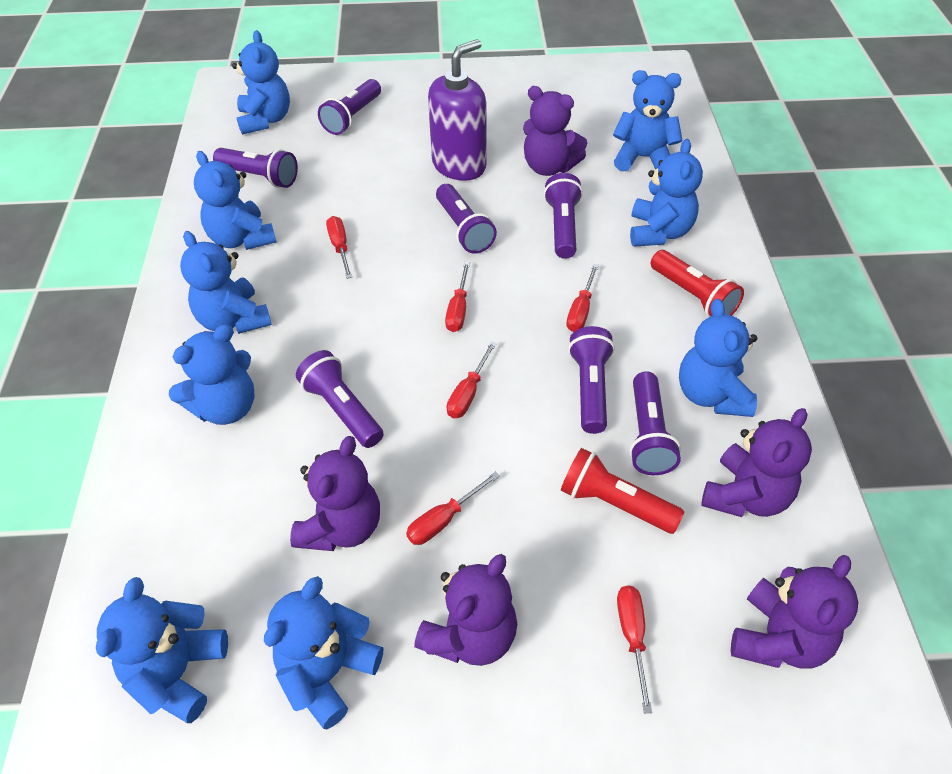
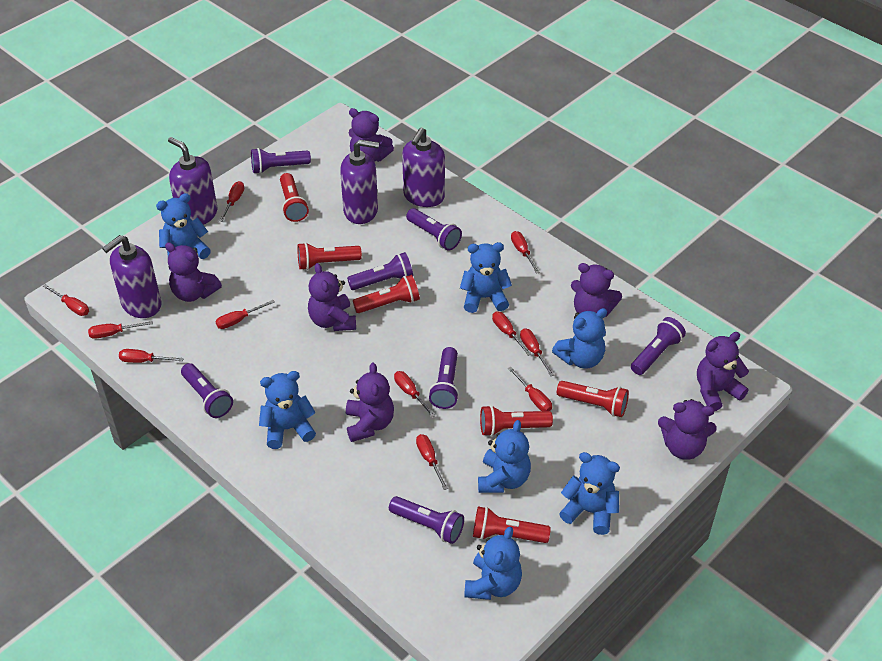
blue teddy bear: 9 -> 7
purple soap dispenser: 1 -> 4
purple teddy bear: 5 -> 7
red flashlight: 2 -> 6
red screwdriver: 6 -> 11

